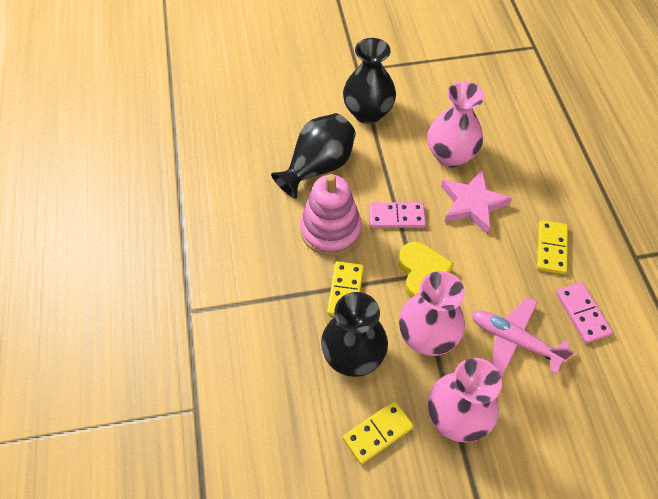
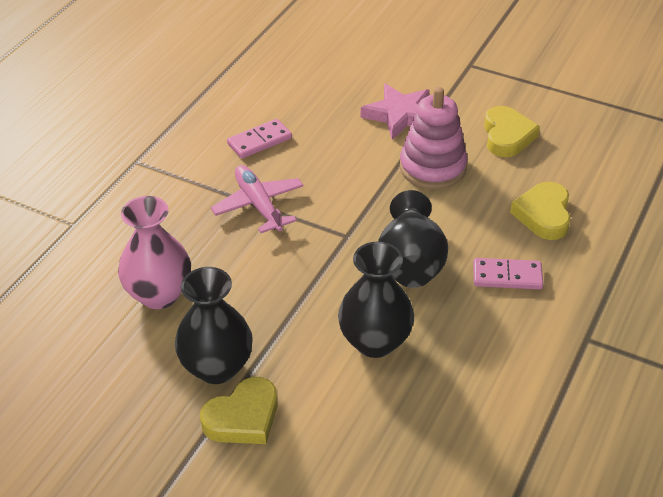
pink vase: 3 -> 1
yellow domino: 3 -> 0
yellow heart: 1 -> 3

